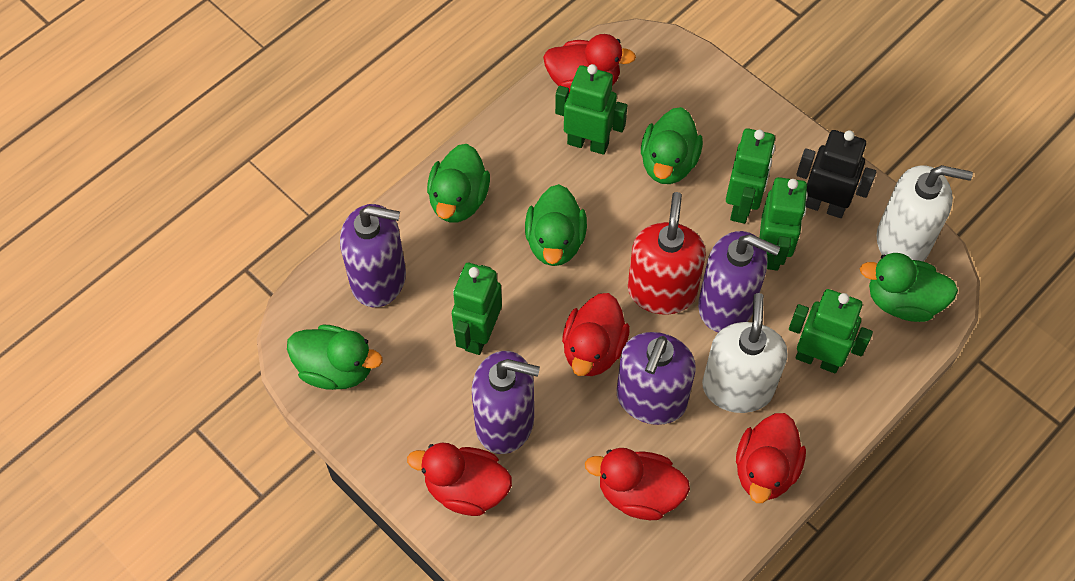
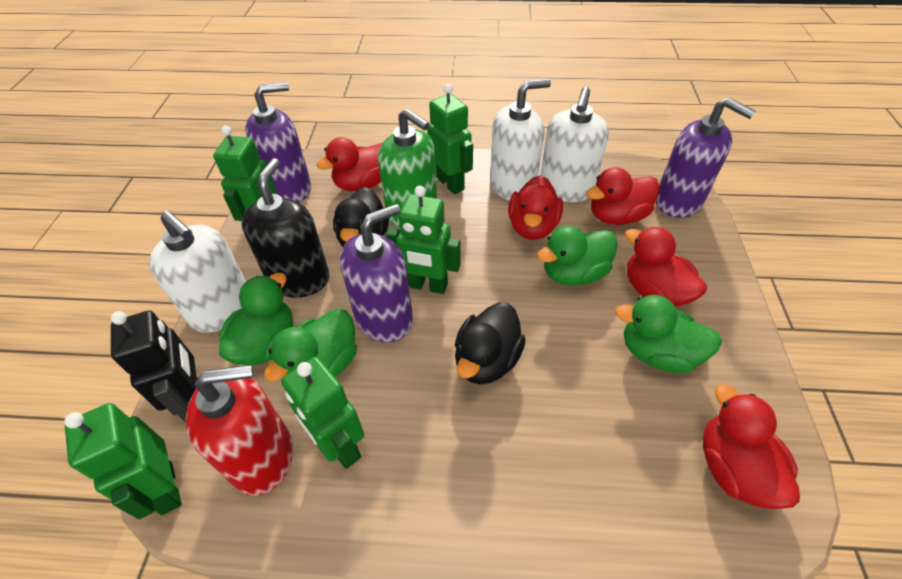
black duck: 0 -> 2
black soap dispenser: 0 -> 1
green duck: 5 -> 4
green soap dispenser: 0 -> 1
purple soap dispenser: 4 -> 3
white soap dispenser: 2 -> 3

